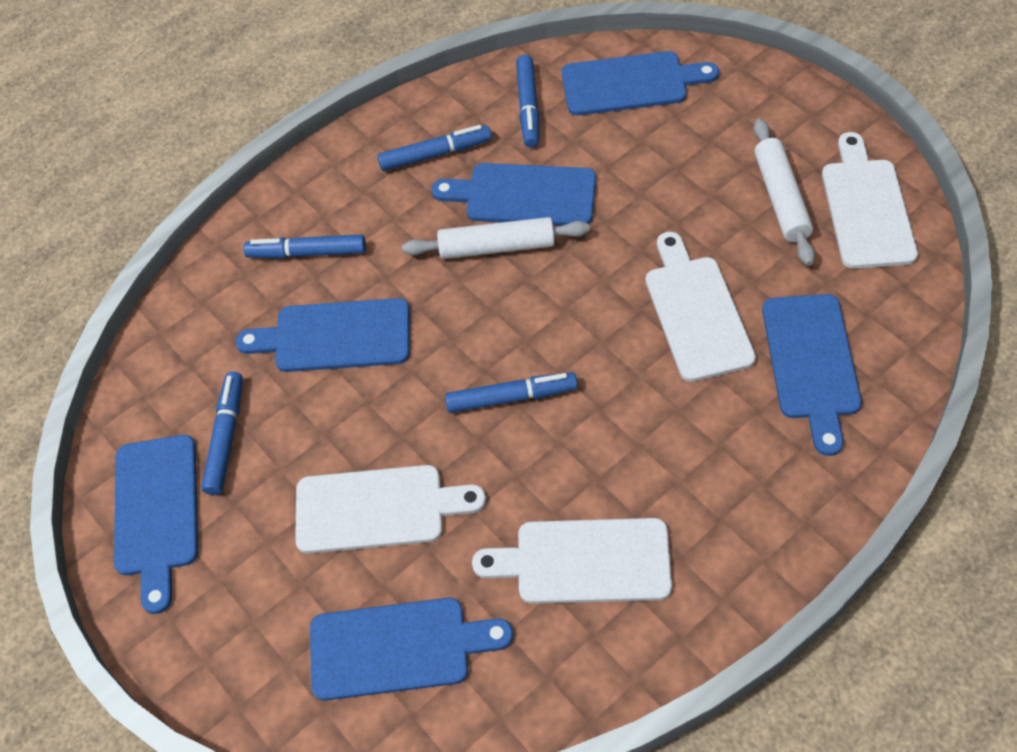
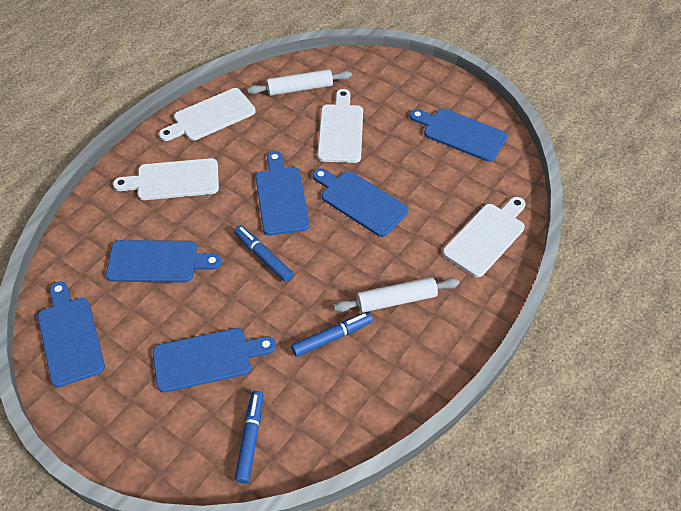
blue marker: 5 -> 3

